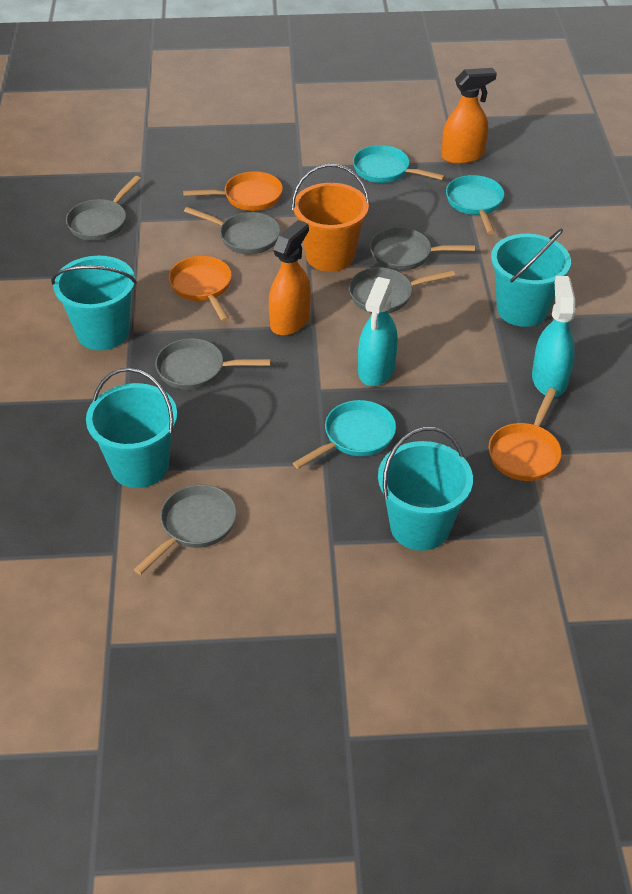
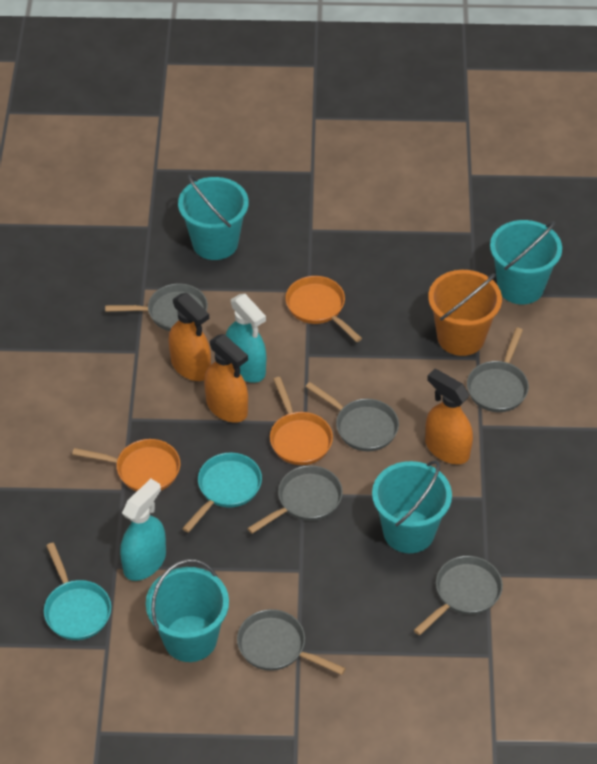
orange spray bottle: 2 -> 3
turquoise pan: 3 -> 2

